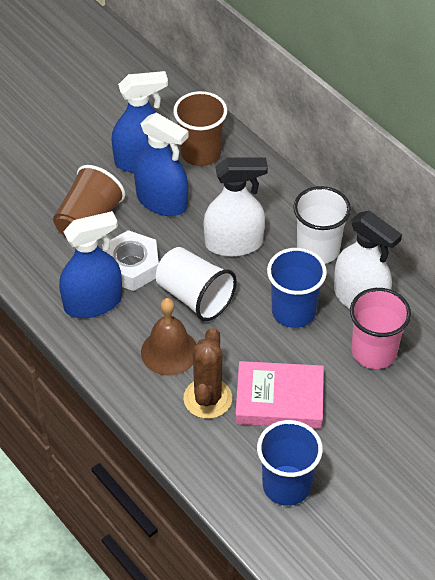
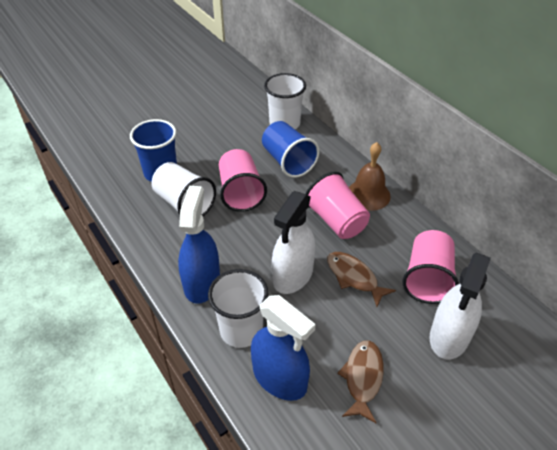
blue spray bottle: 3 -> 2
brown cactus: 1 -> 0
brown cup: 2 -> 0
brown fish: 0 -> 2
pink book: 1 -> 0
pink cup: 1 -> 3
white cup: 2 -> 3
white nut: 1 -> 0

